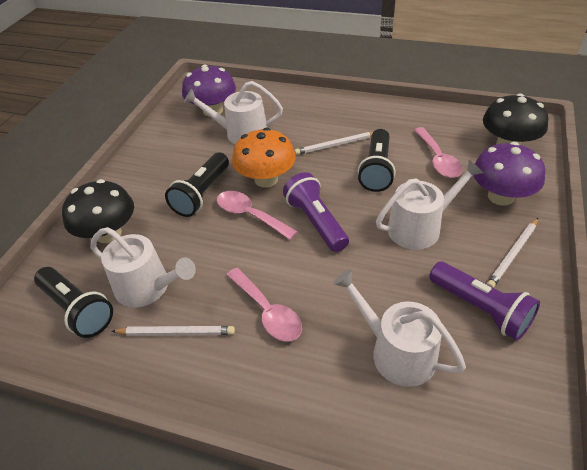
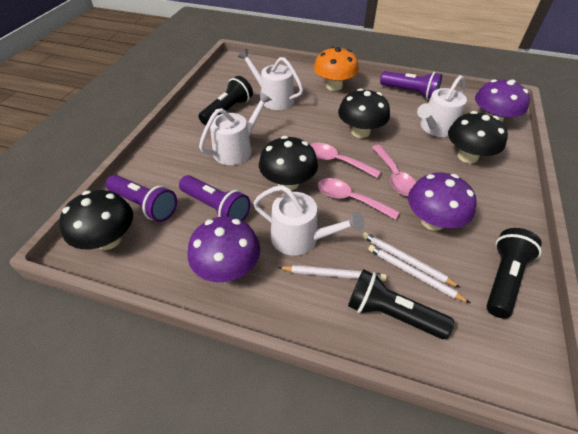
black mushroom: 2 -> 4
purple flashlight: 2 -> 3
purple mushroom: 2 -> 3

